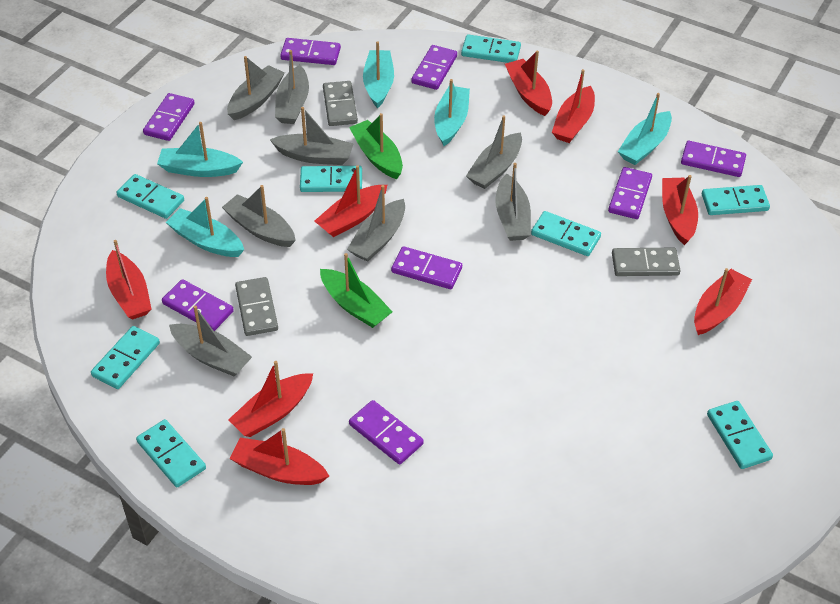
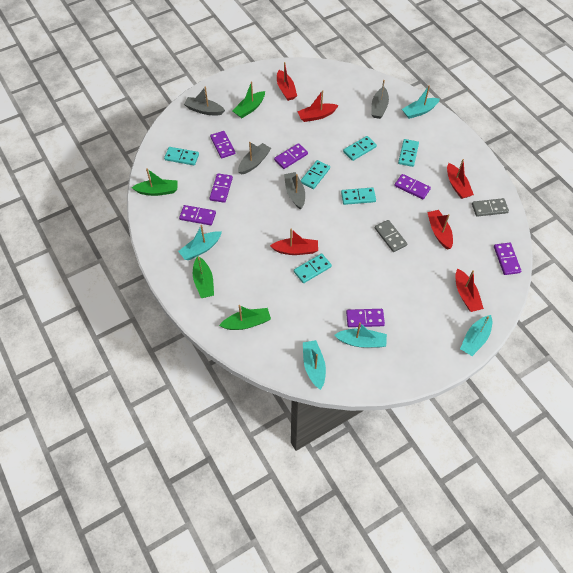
green boat: 2 -> 4
grey boat: 8 -> 4
grey domino: 3 -> 2
purple domino: 8 -> 7
red boat: 8 -> 6
turquoise domino: 8 -> 6

